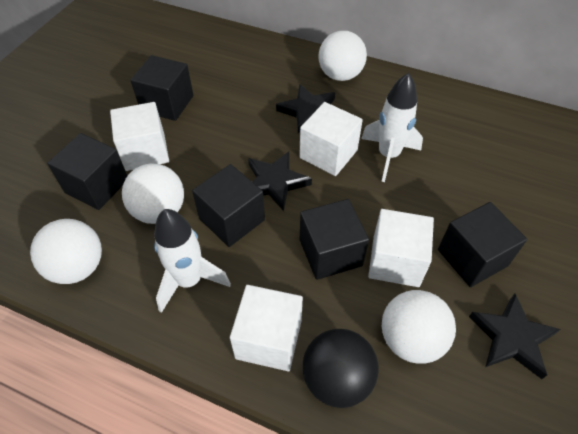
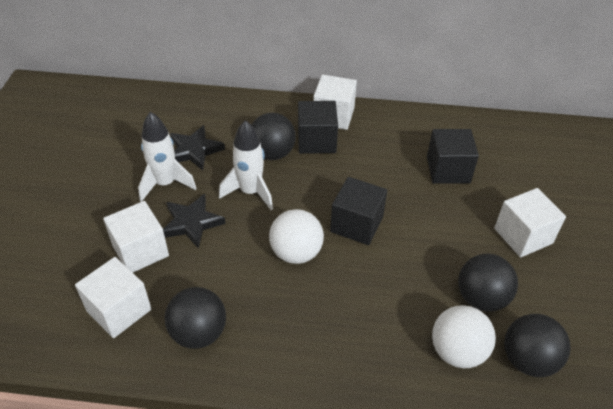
black ball: 1 -> 4
black cube: 5 -> 3
black star: 3 -> 2
white ball: 4 -> 2

